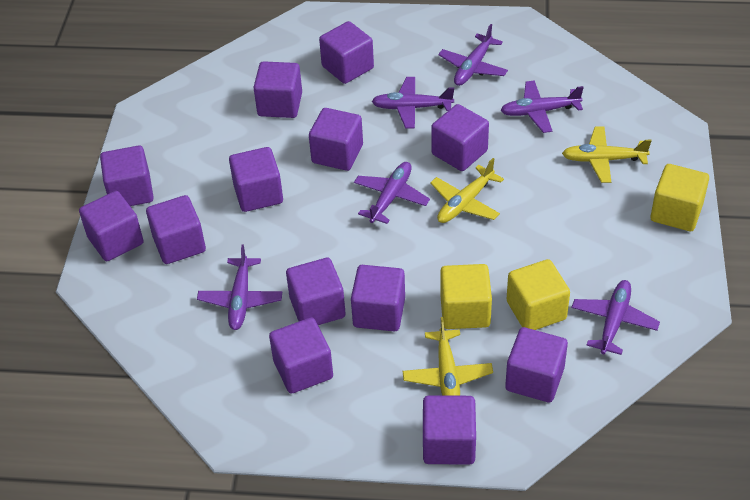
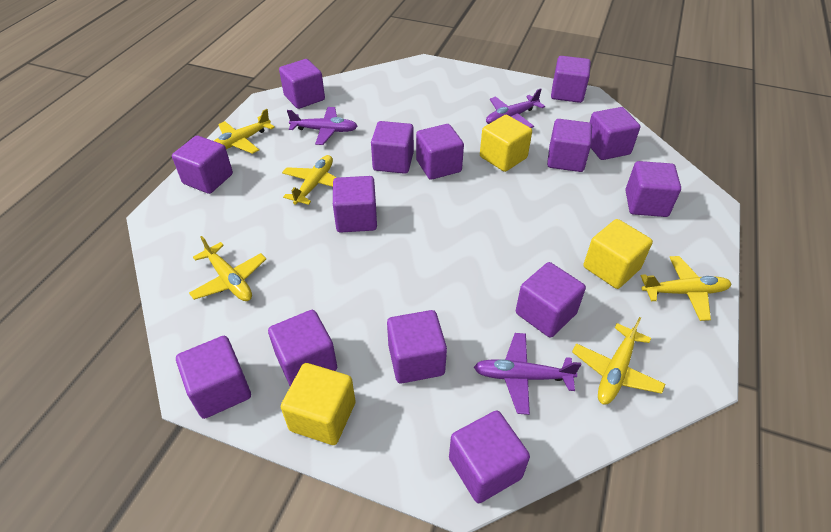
purple cube: 13 -> 14
purple plane: 6 -> 3
yellow plane: 3 -> 5

